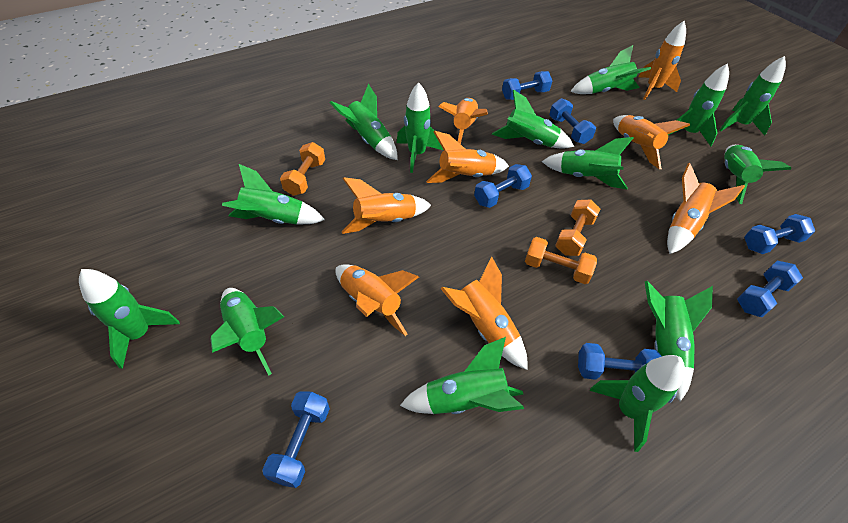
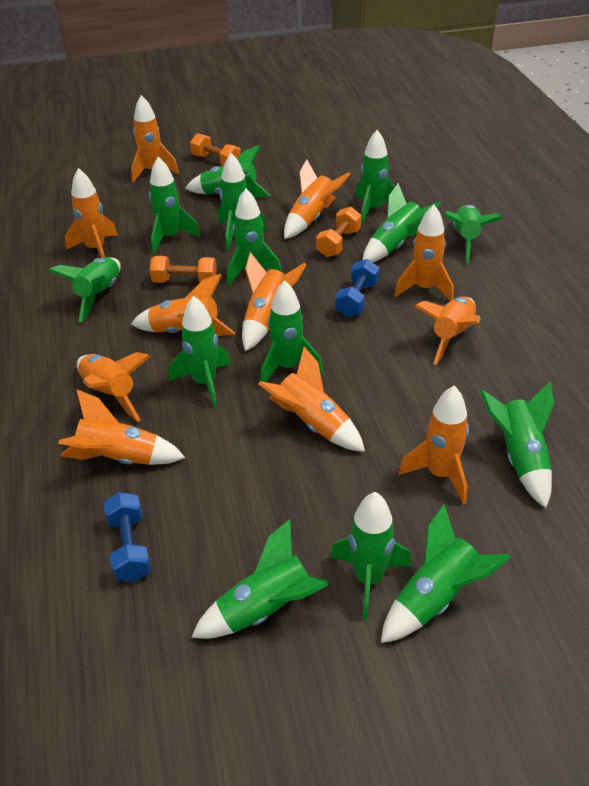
blue dumbbell: 7 -> 2
orange rocket: 8 -> 11

